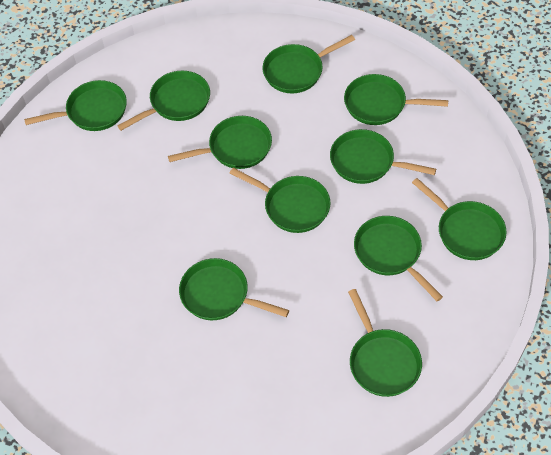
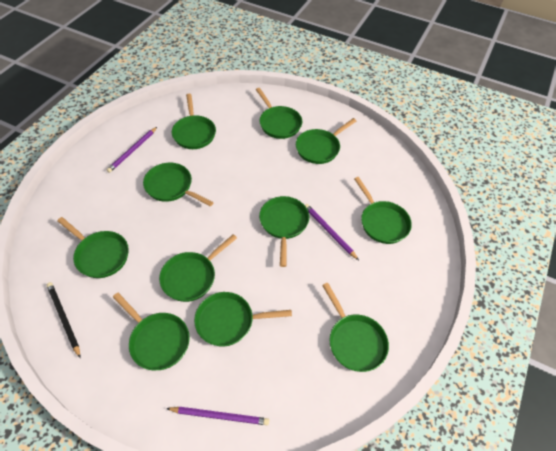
black pencil: 0 -> 1
purple pencil: 0 -> 3

